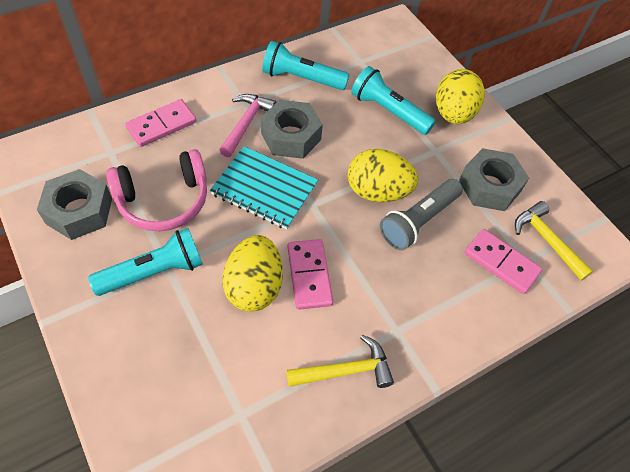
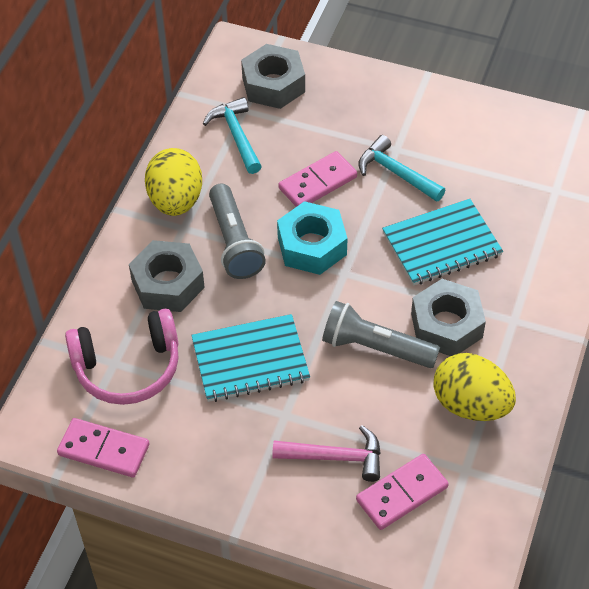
grey flashlight: 1 -> 2
turquoise flashlight: 3 -> 0
turquoise hammer: 0 -> 2
turquoise notebook: 1 -> 2
turquoise nut: 0 -> 1
yellow egg: 3 -> 2
yellow hammer: 2 -> 0

